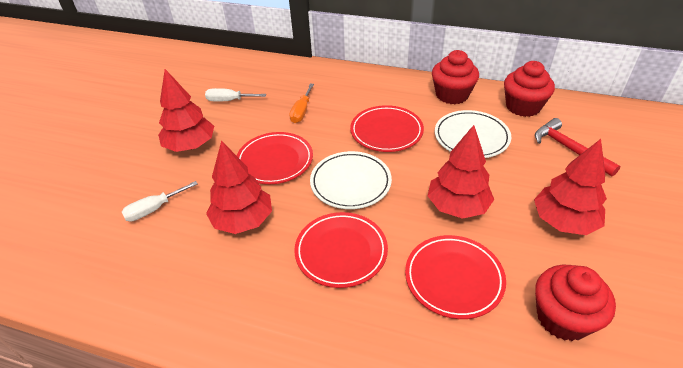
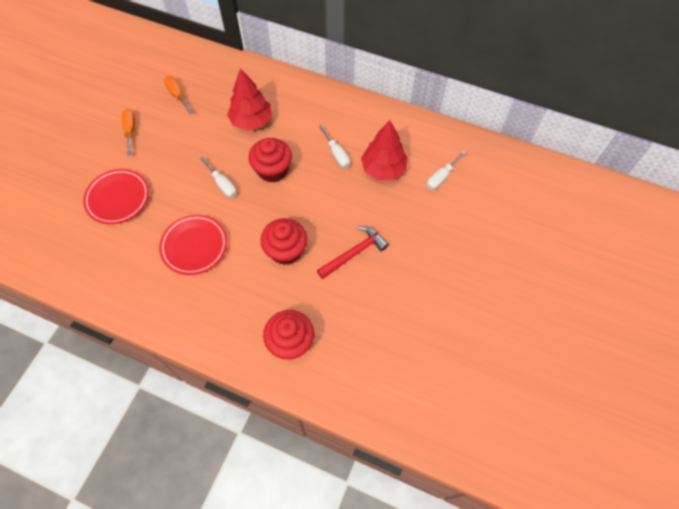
orange screwdriver: 1 -> 2
red plate: 4 -> 2
red tree: 4 -> 2
white plate: 2 -> 0
white screwdriver: 2 -> 3

